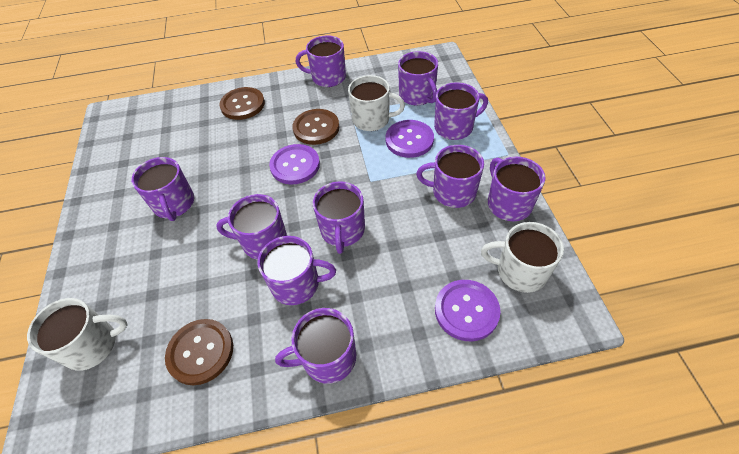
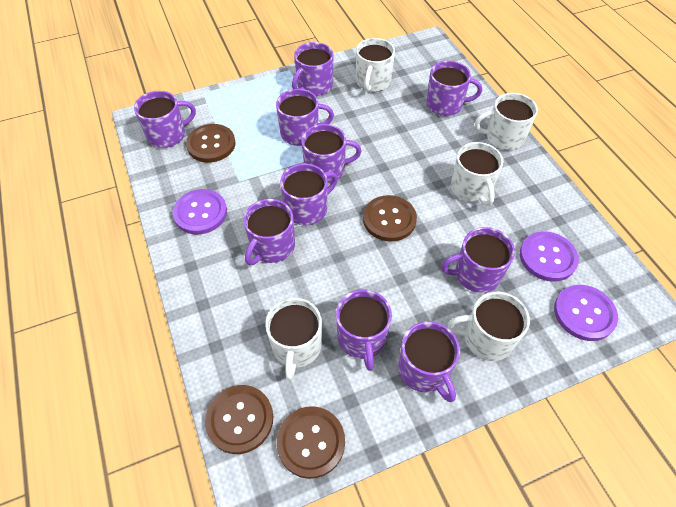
brown button: 3 -> 4
white mug: 3 -> 5

